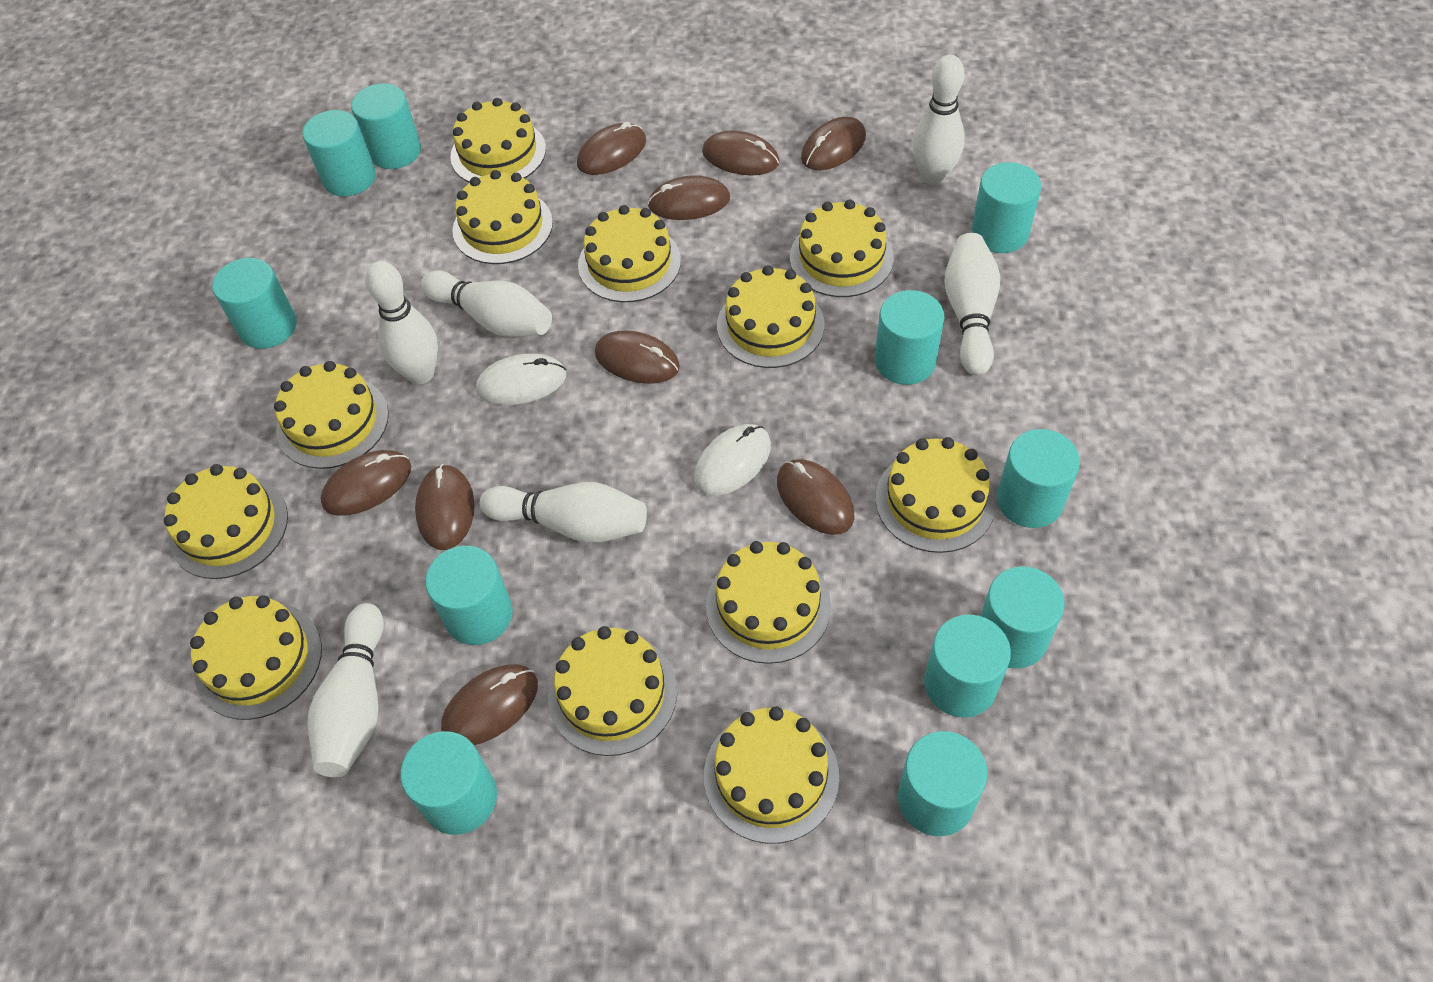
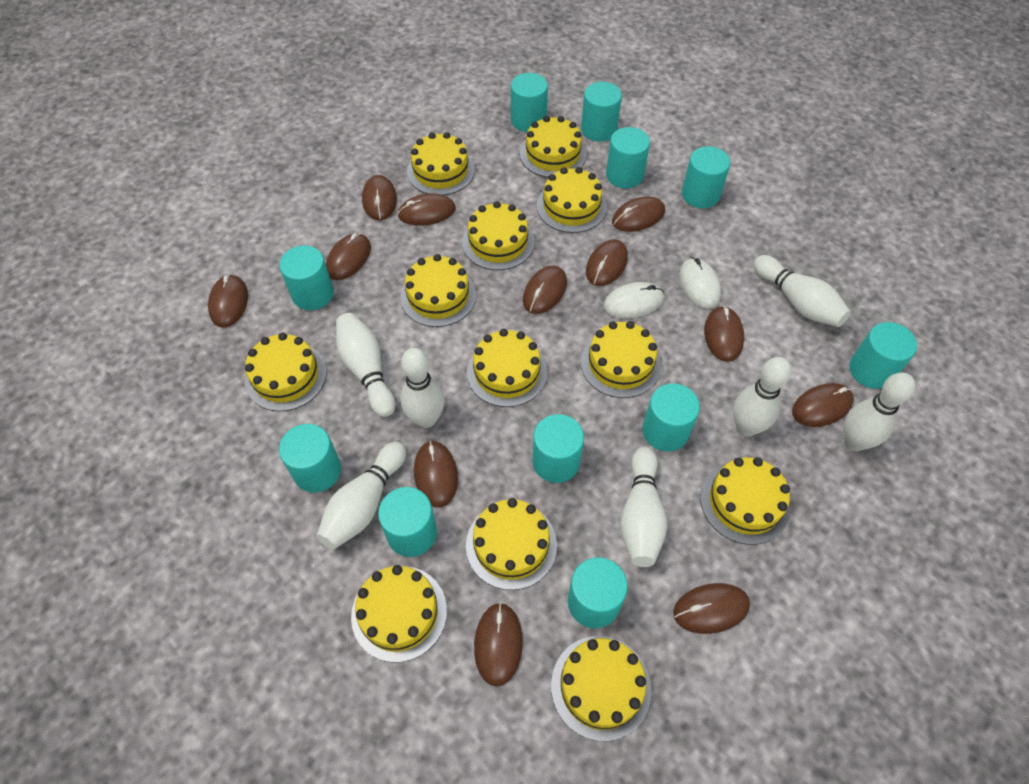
brown mouse: 9 -> 12
white bowling pin: 6 -> 7

